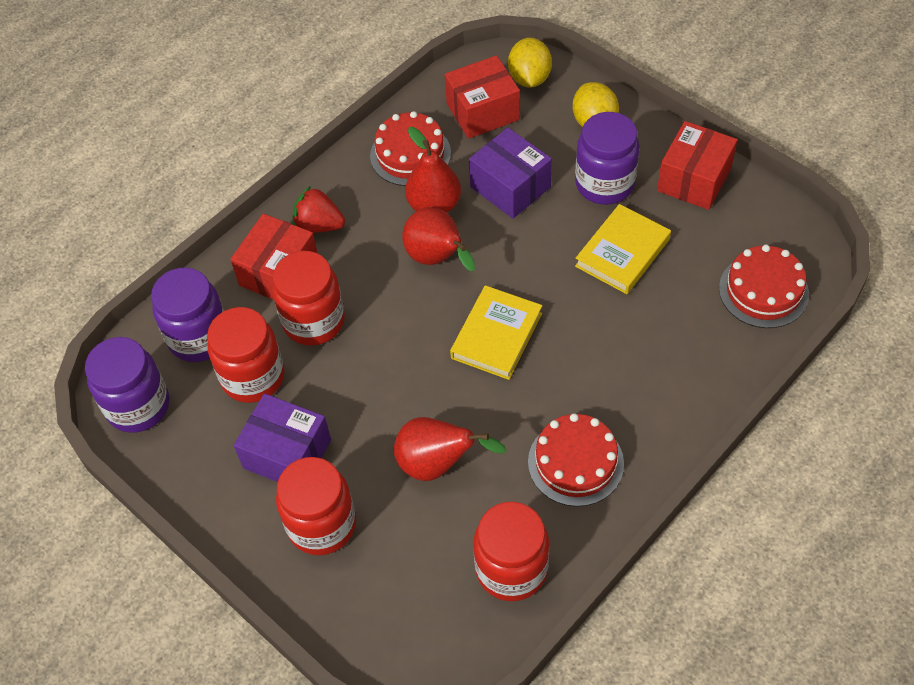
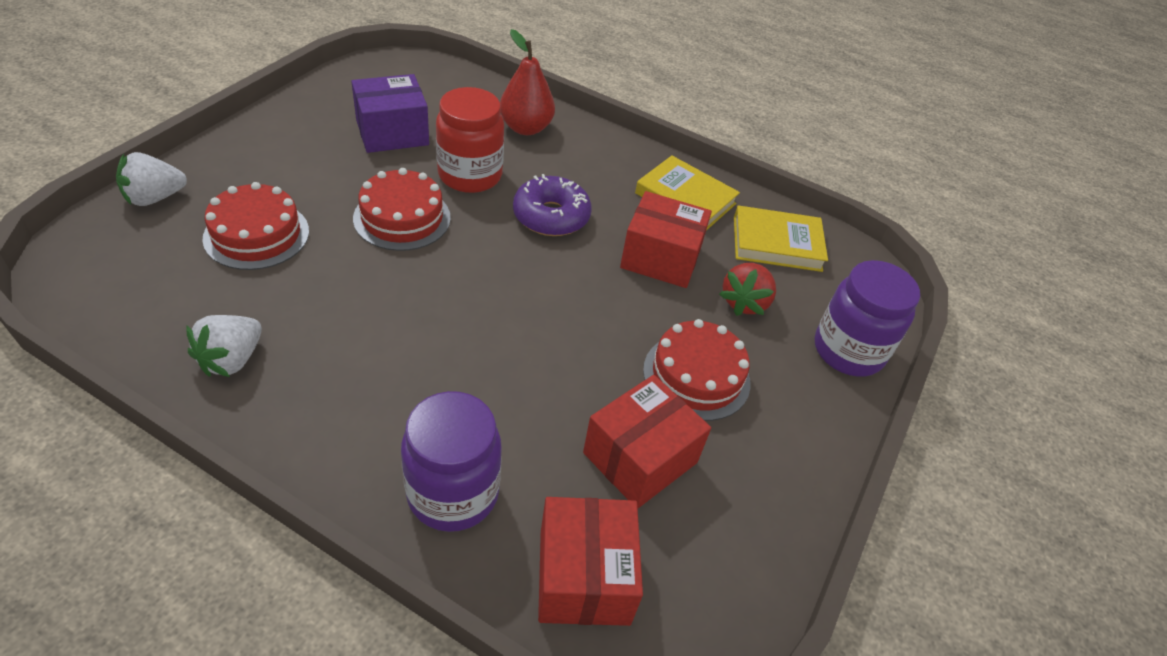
purple box: 2 -> 1
purple donut: 0 -> 1
purple jar: 3 -> 2
red jar: 4 -> 1
red pear: 3 -> 1
white strawberry: 0 -> 2
yellow lemon: 2 -> 0

